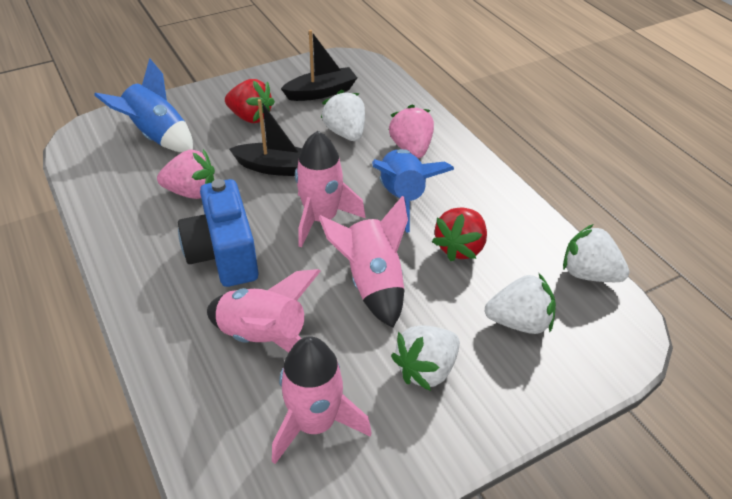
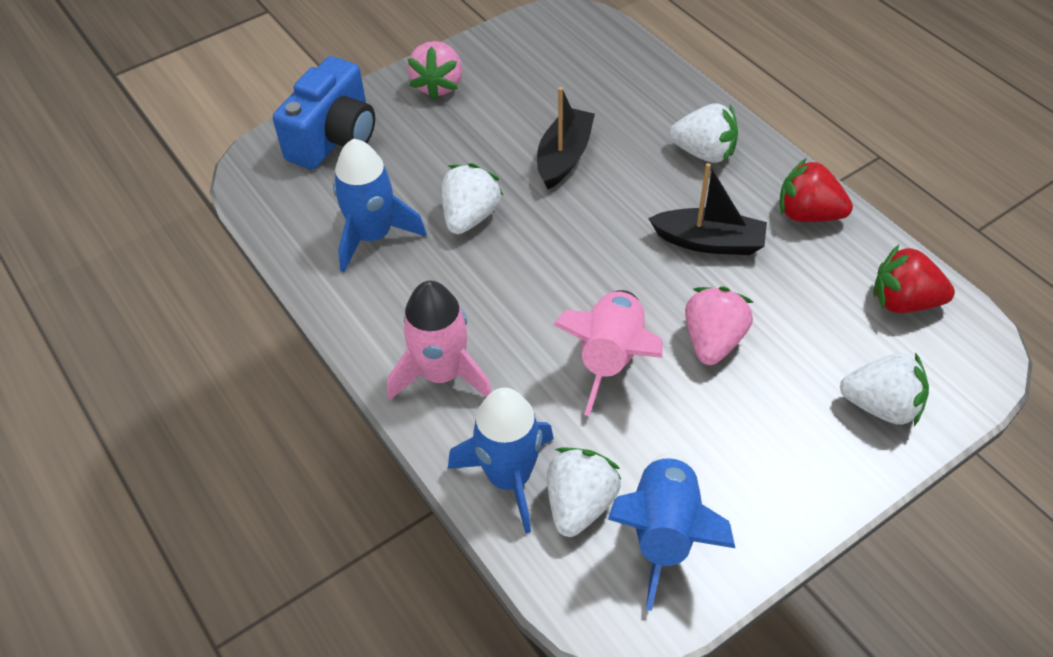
blue rocket: 2 -> 3
pink rocket: 4 -> 2

